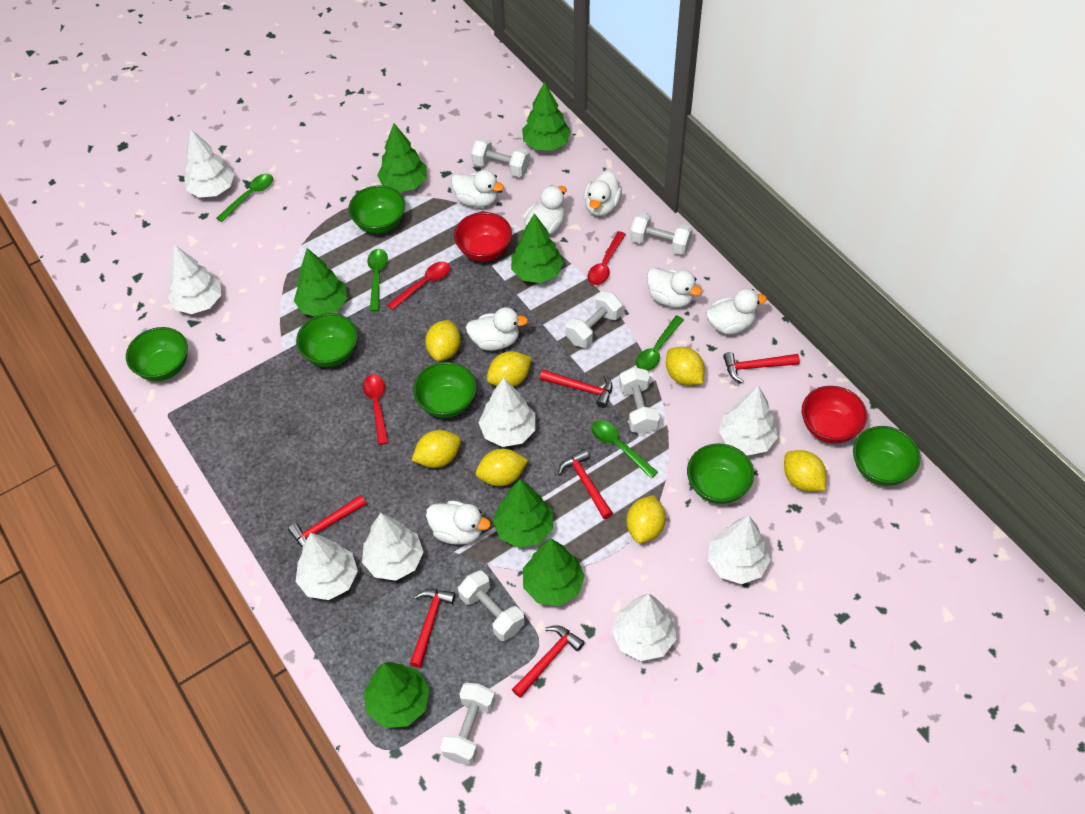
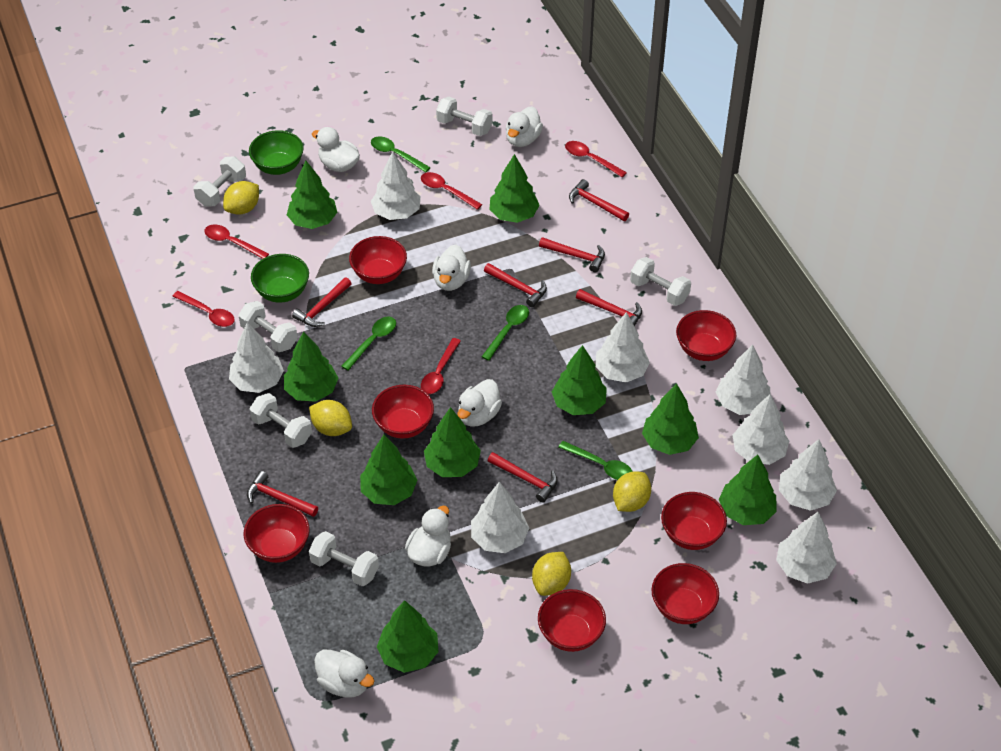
green bowl: 6 -> 2
green tree: 7 -> 9
red bowl: 2 -> 7
red hammer: 6 -> 7
red spoon: 3 -> 5
white duck: 7 -> 6
yellow lemon: 7 -> 4

